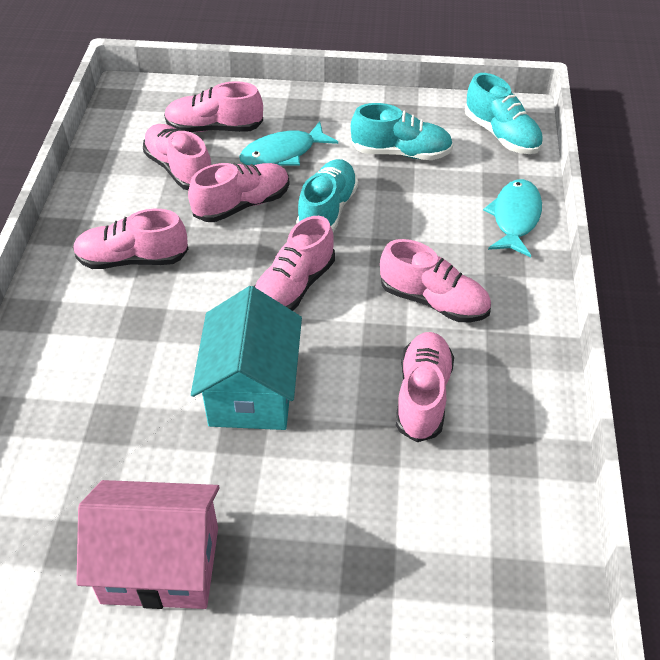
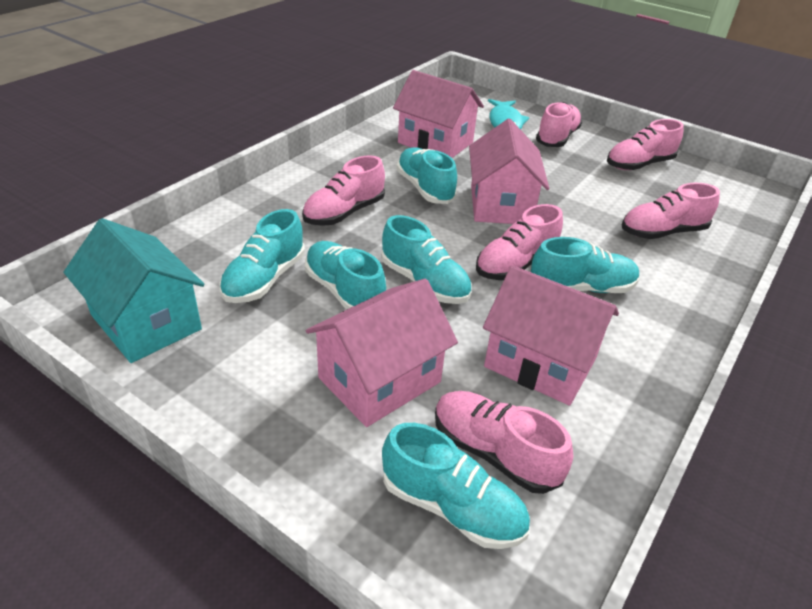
pink house: 1 -> 4
pink shoe: 7 -> 6
turquoise fish: 2 -> 1
turquoise shoe: 3 -> 6

